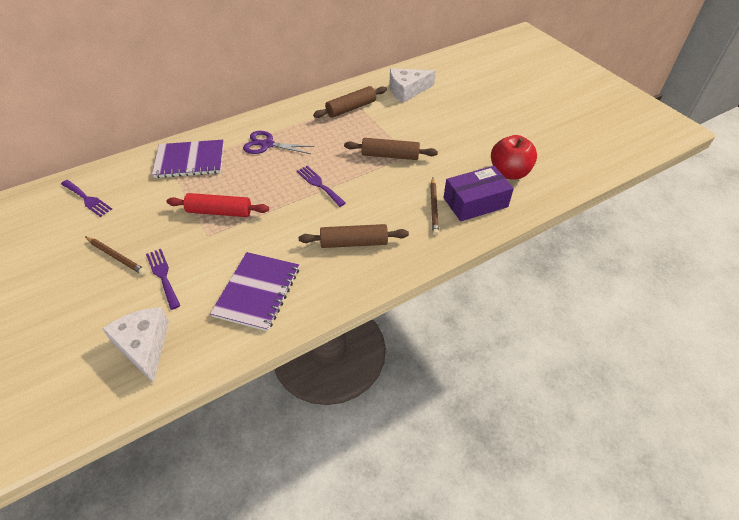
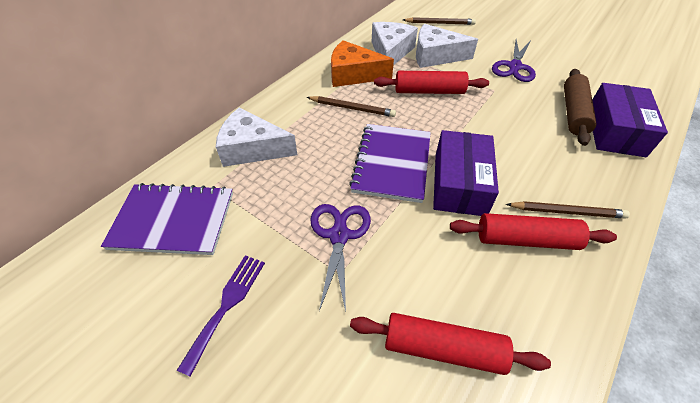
brown pencil: 2 -> 3
brown rolling pin: 3 -> 1
orange cheese: 0 -> 1
purple box: 1 -> 2
purple fork: 3 -> 1
purple scissors: 1 -> 2
red apple: 1 -> 0
red rolling pin: 1 -> 3
white cheese: 2 -> 3

